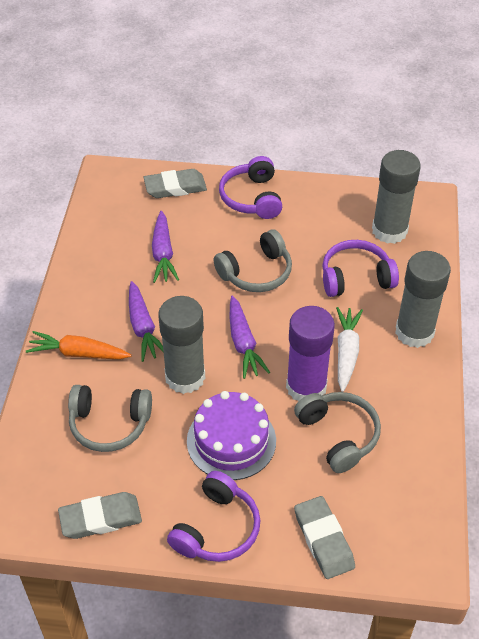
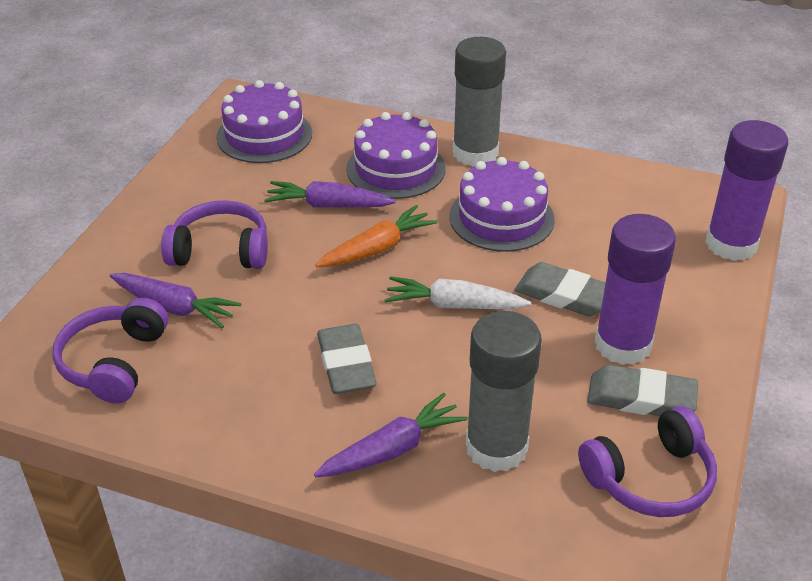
grey glue stick: 3 -> 2
grey headphones: 3 -> 0
purple cake: 1 -> 3
purple glue stick: 1 -> 2

